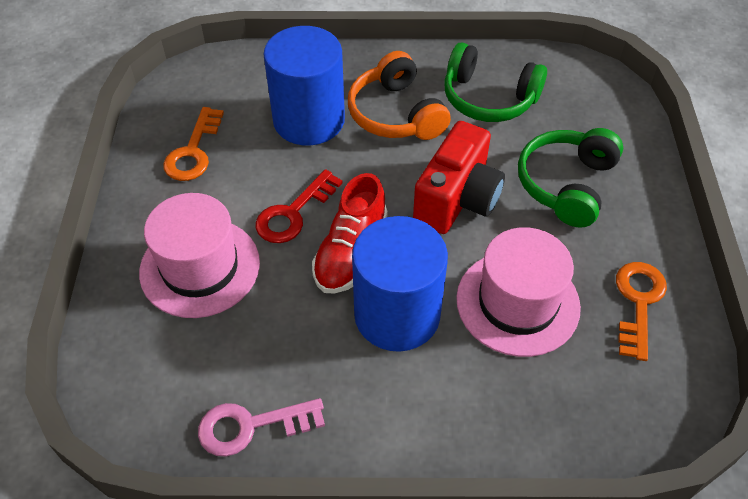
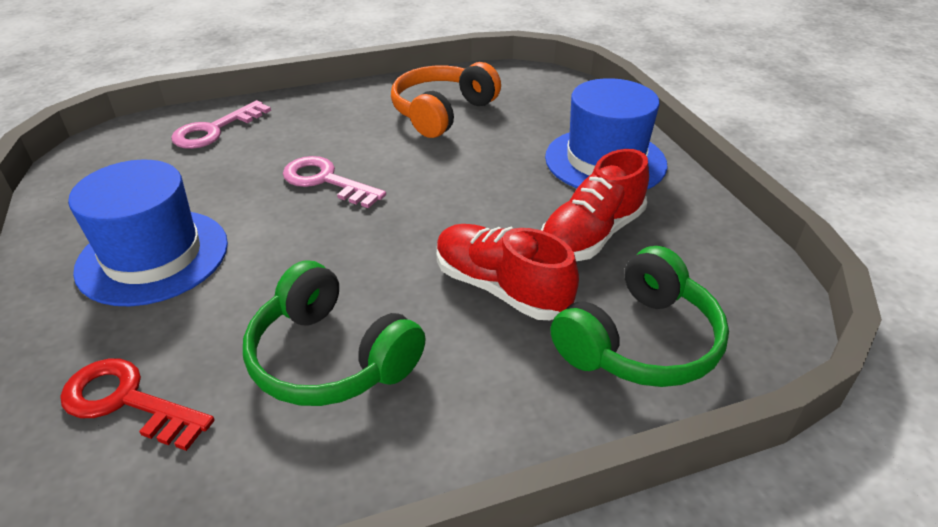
blue cylinder: 2 -> 0
blue hat: 0 -> 2
orange key: 2 -> 0
pink hat: 2 -> 0
pink key: 1 -> 2
red camera: 1 -> 0
red shoe: 1 -> 2

